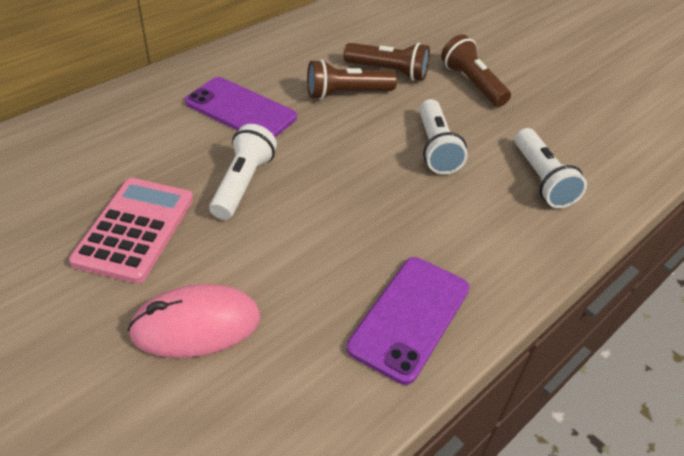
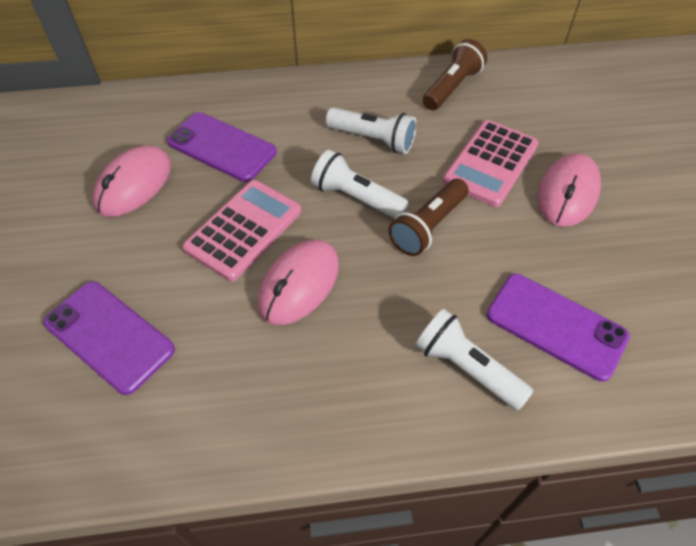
brown flashlight: 3 -> 2
pink calculator: 1 -> 2
pink mouse: 1 -> 3
purple phone: 2 -> 3

